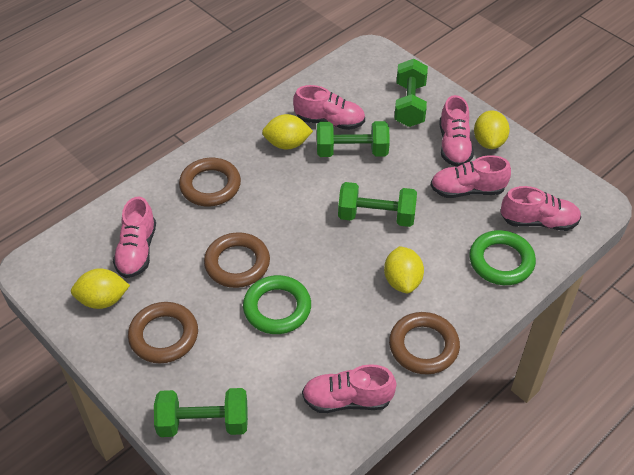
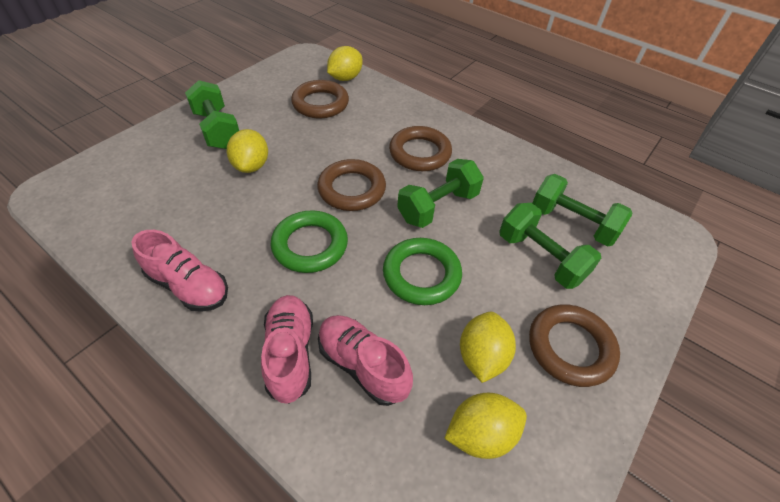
pink shoe: 6 -> 3

